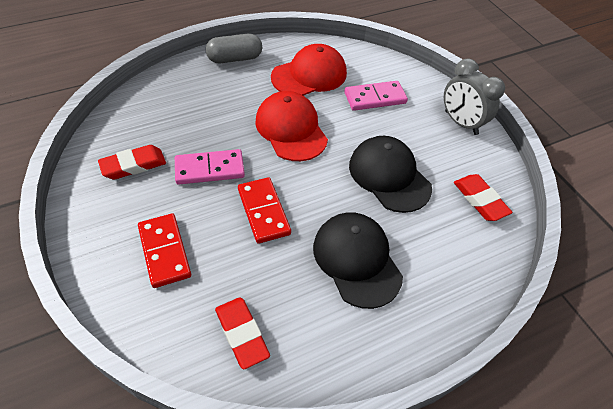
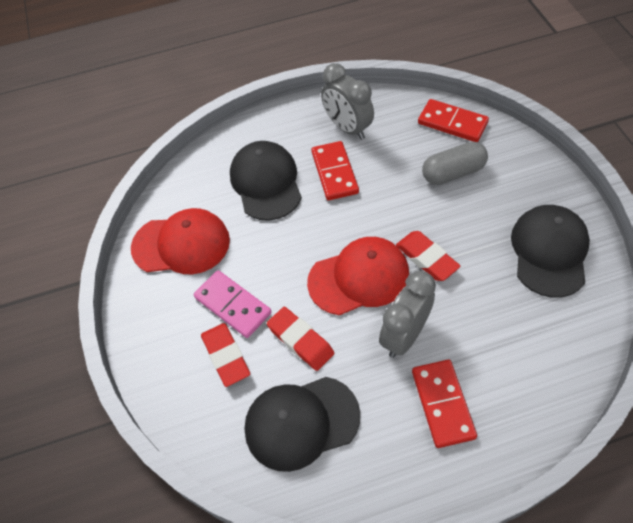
black cap: 2 -> 3
grey clock: 1 -> 2
pink domino: 2 -> 1
red domino: 2 -> 3

